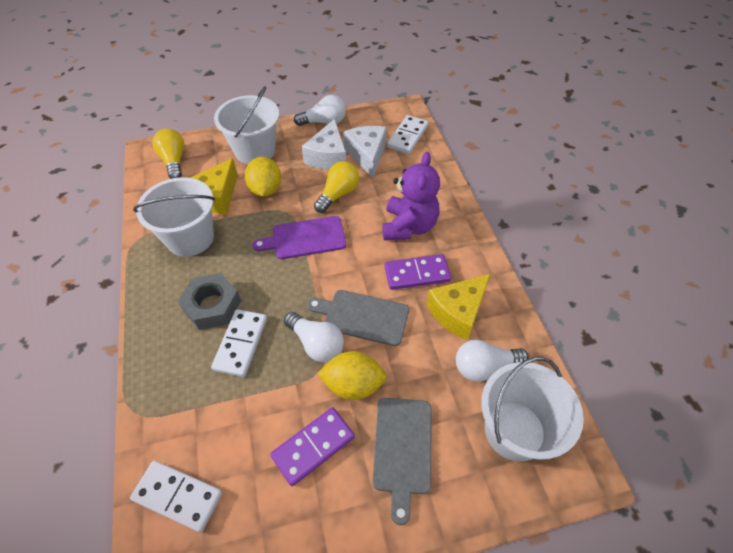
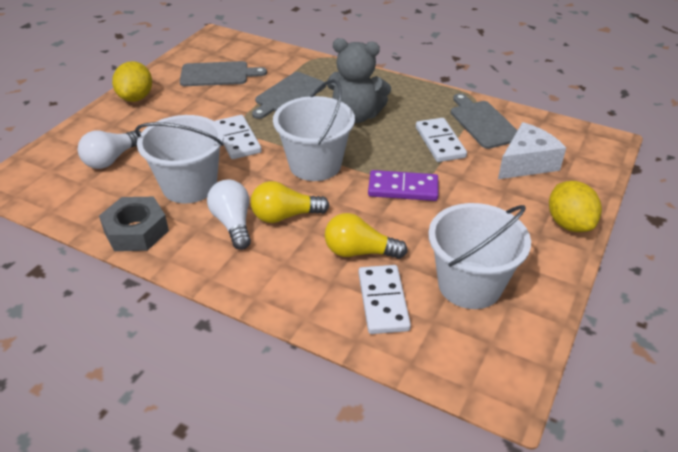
grey cutting board: 2 -> 3
grey teddy bear: 0 -> 1
purple cutting board: 1 -> 0
purple domino: 2 -> 1
purple teddy bear: 1 -> 0
white cheese: 2 -> 1
white light bulb: 3 -> 2
yellow cheese: 2 -> 0

